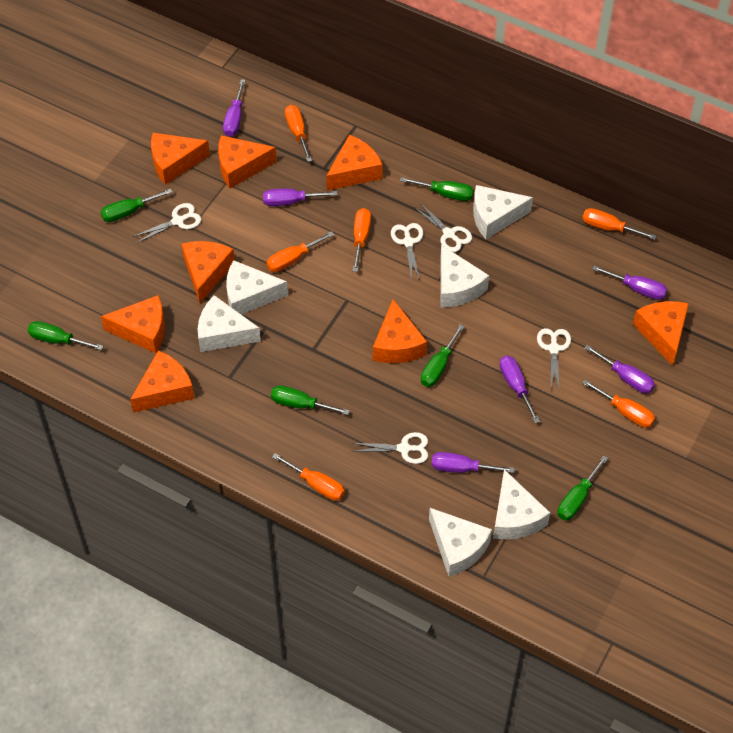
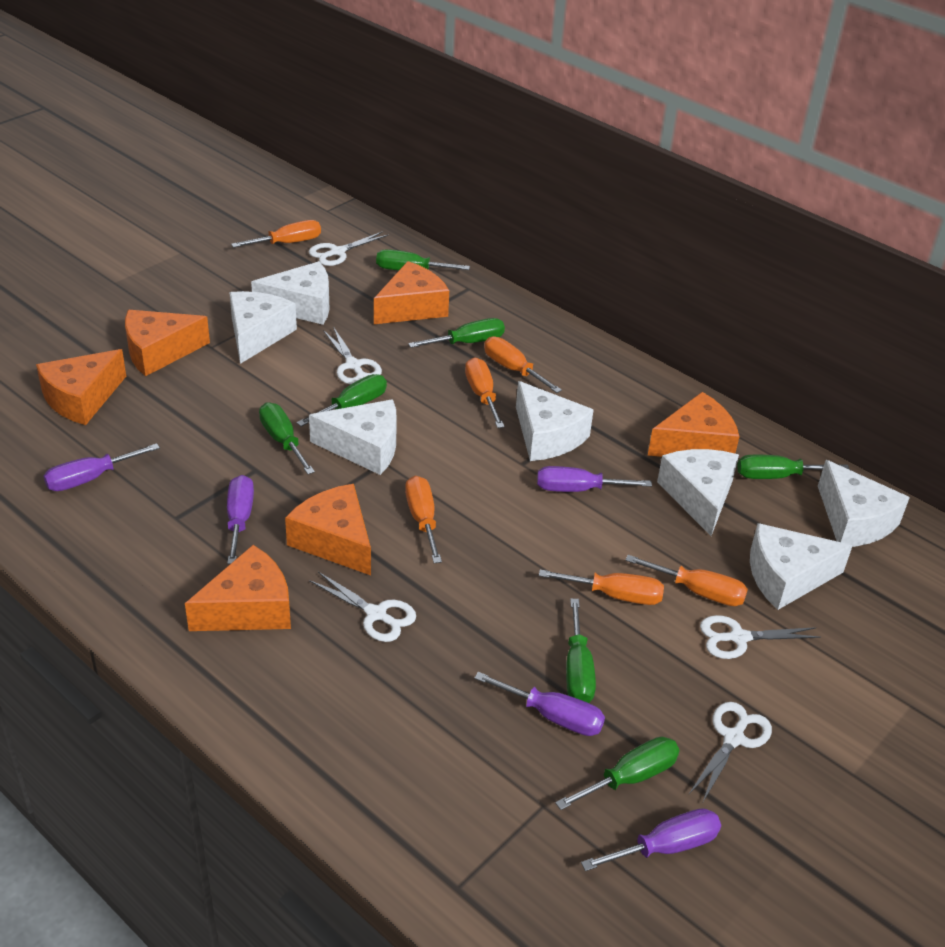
green screwdriver: 6 -> 7
orange cheese: 8 -> 6
purple screwdriver: 6 -> 5
white cheese: 6 -> 7

